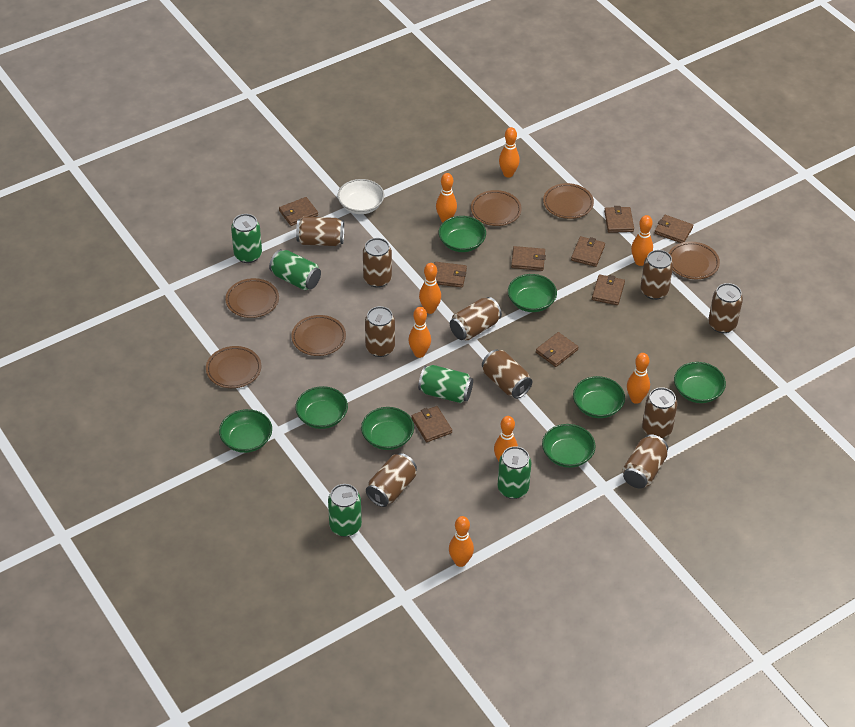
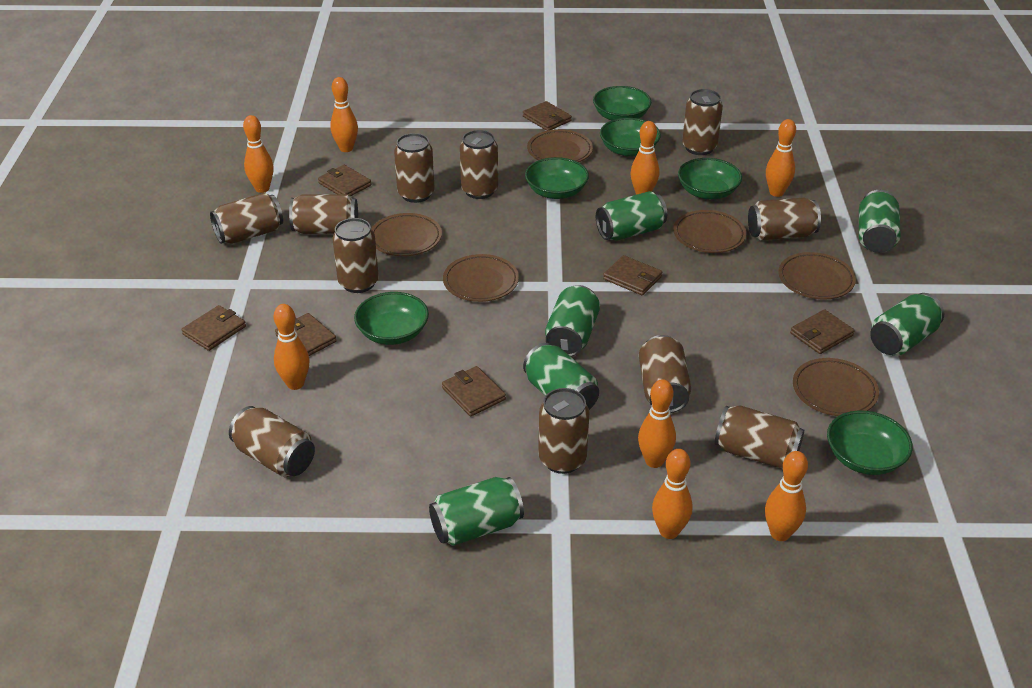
brown can: 10 -> 11
brown wallet: 9 -> 7
green bowl: 8 -> 6
green can: 5 -> 6
white bowl: 1 -> 0

